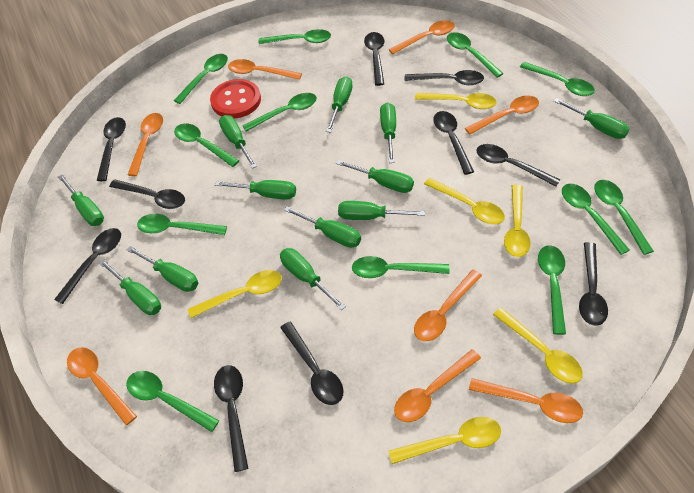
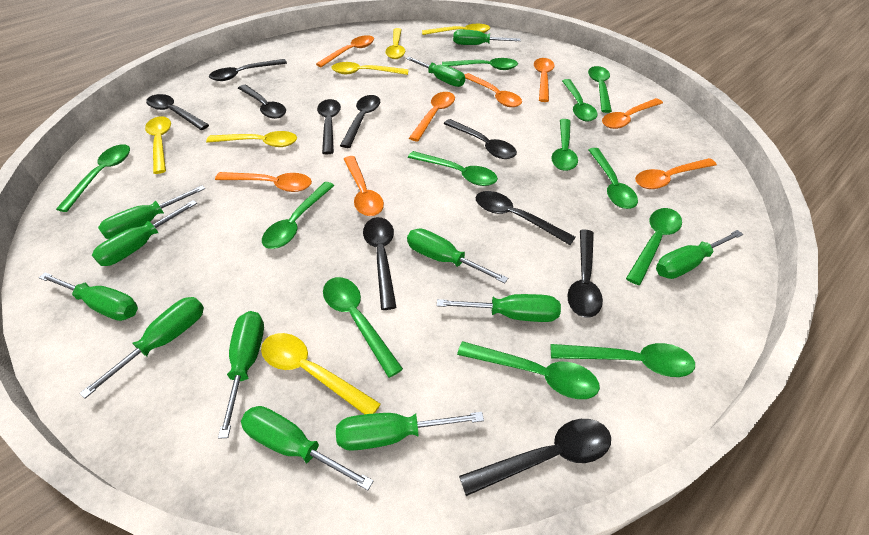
red button: 1 -> 0

